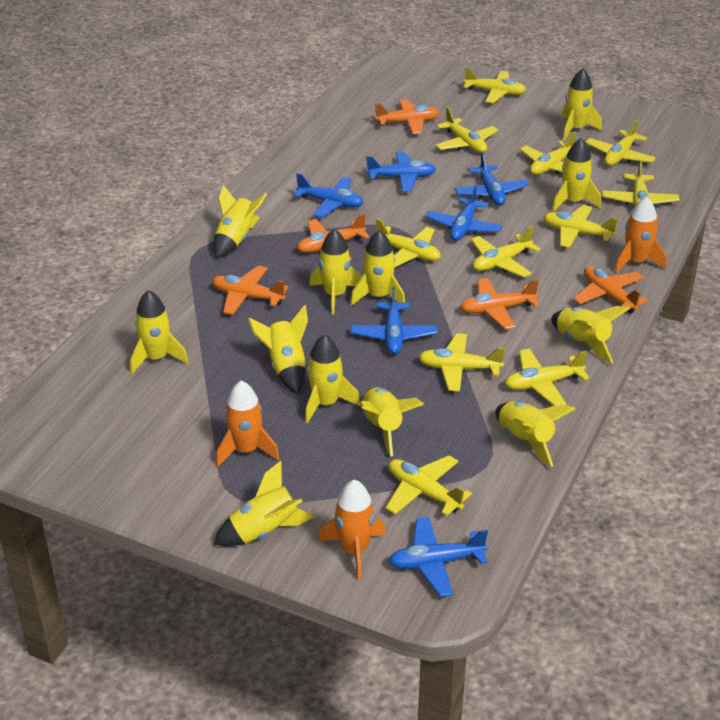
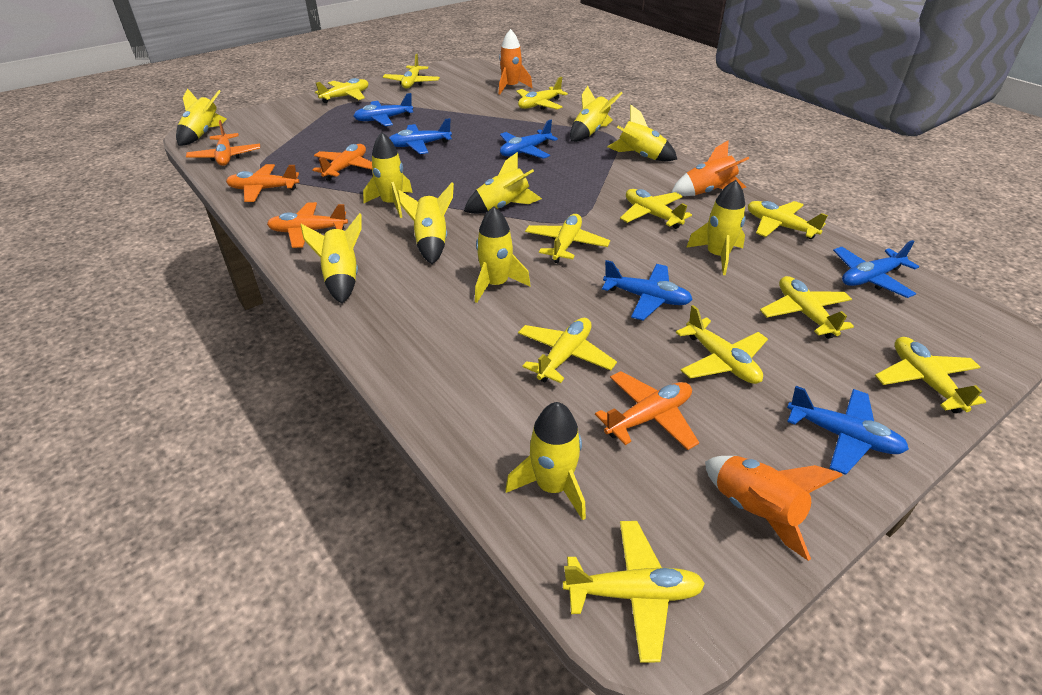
yellow rocket: 12 -> 10

